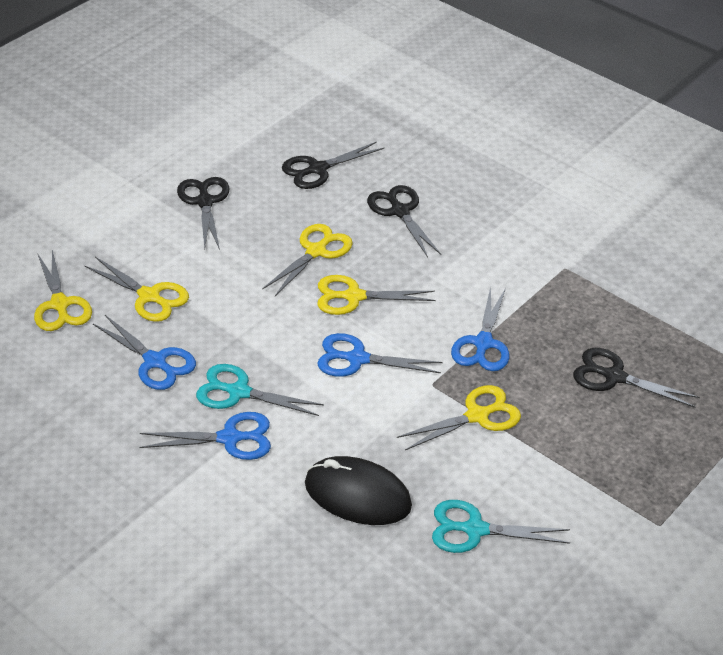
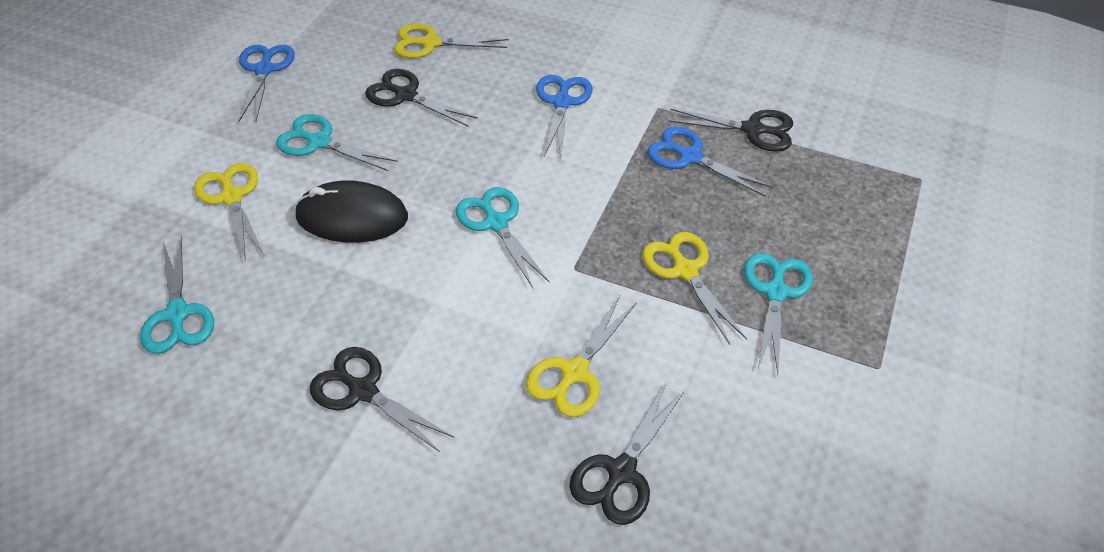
blue scissors: 4 -> 3
turquoise scissors: 2 -> 4
yellow scissors: 5 -> 4

